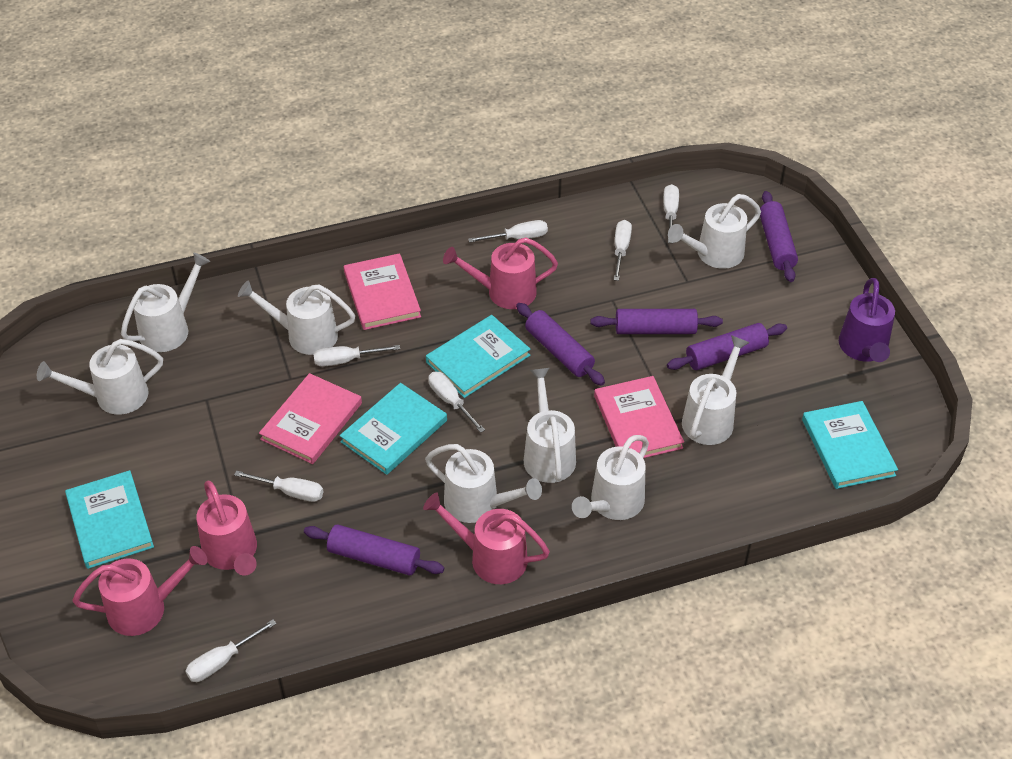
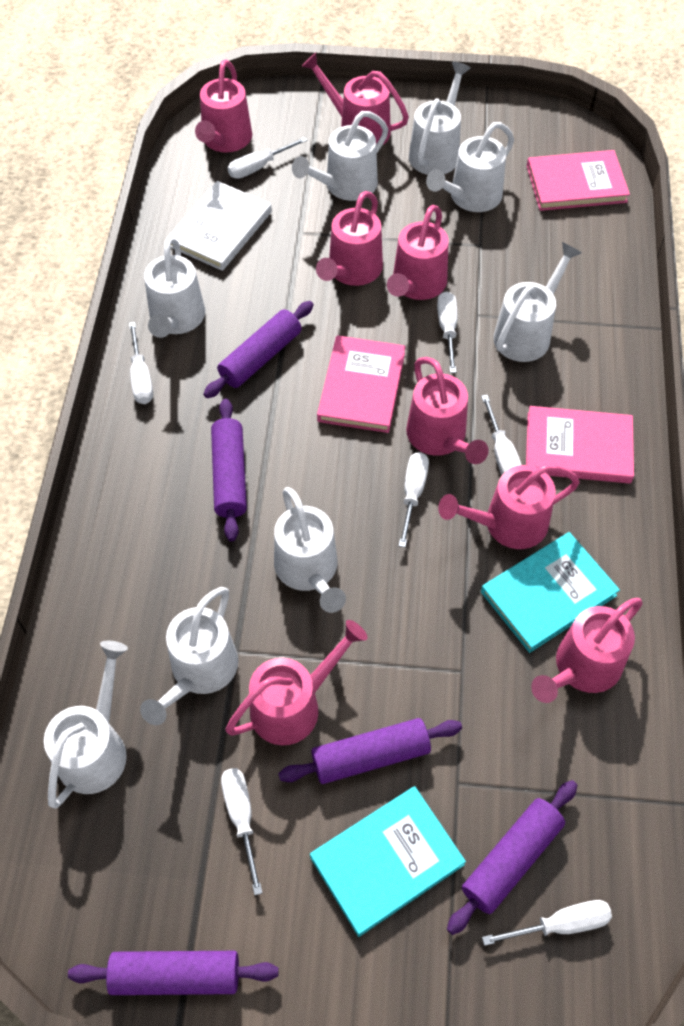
pink watering can: 4 -> 8
purple watering can: 1 -> 0
turquoise book: 4 -> 2
white book: 0 -> 1

